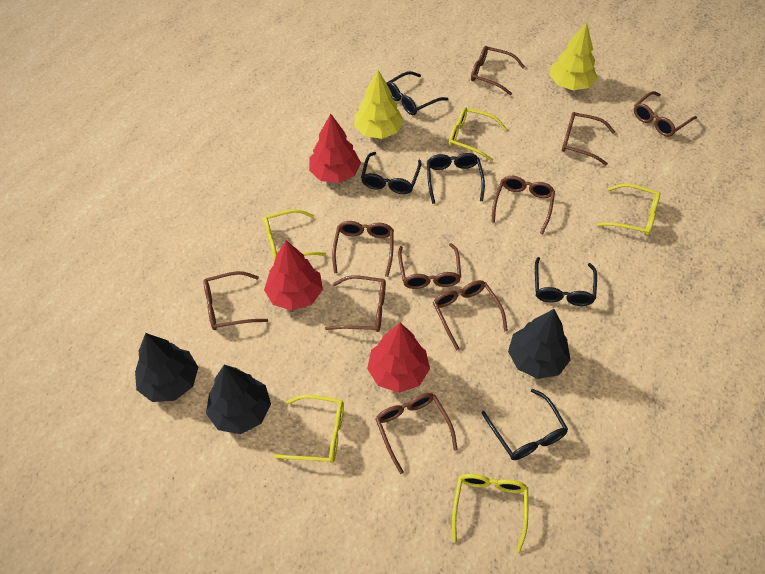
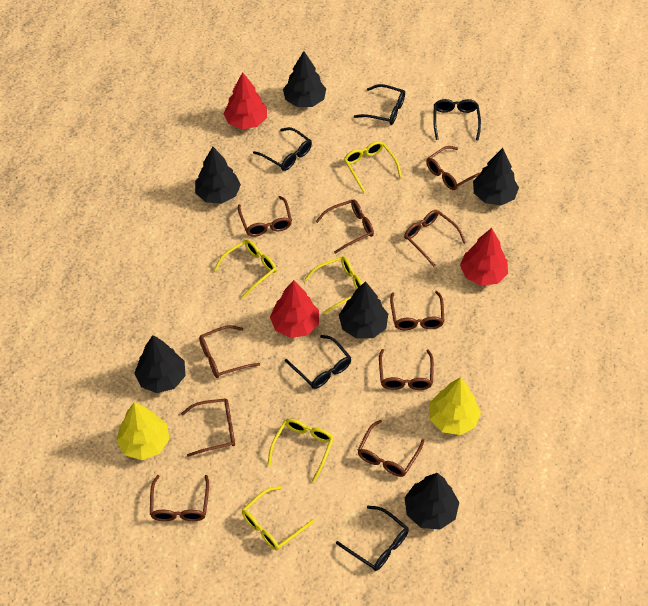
black tree: 3 -> 6

